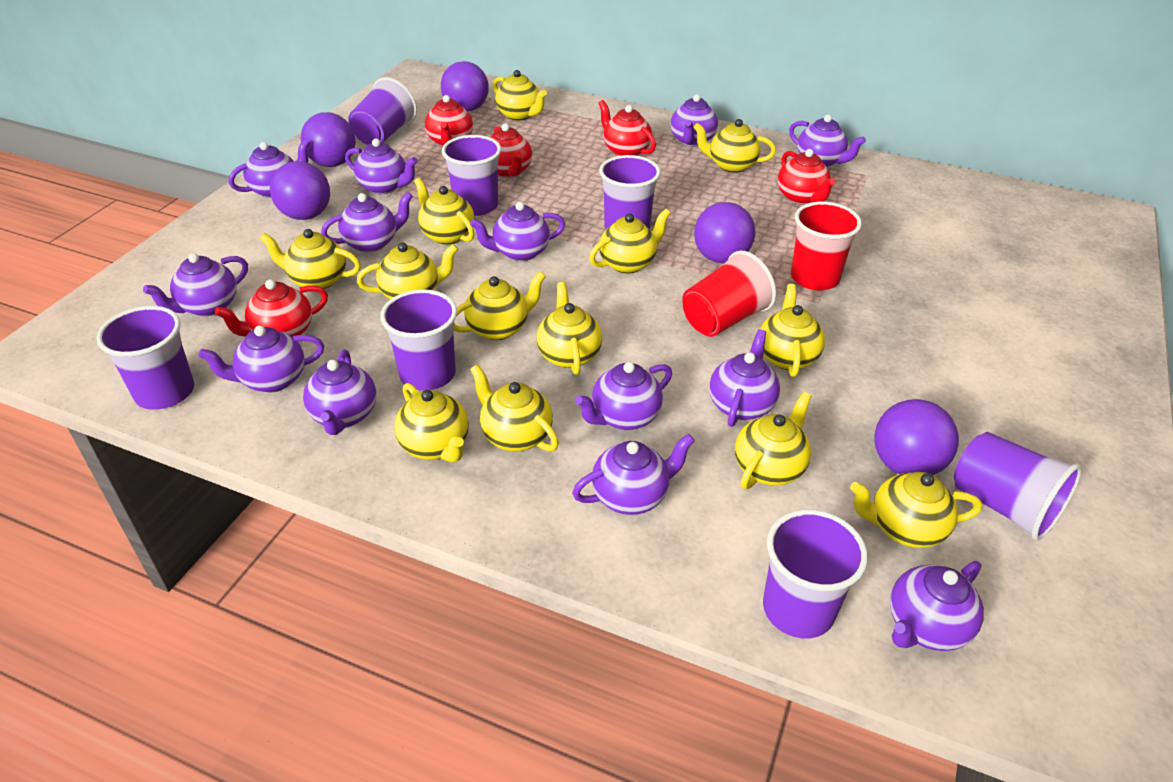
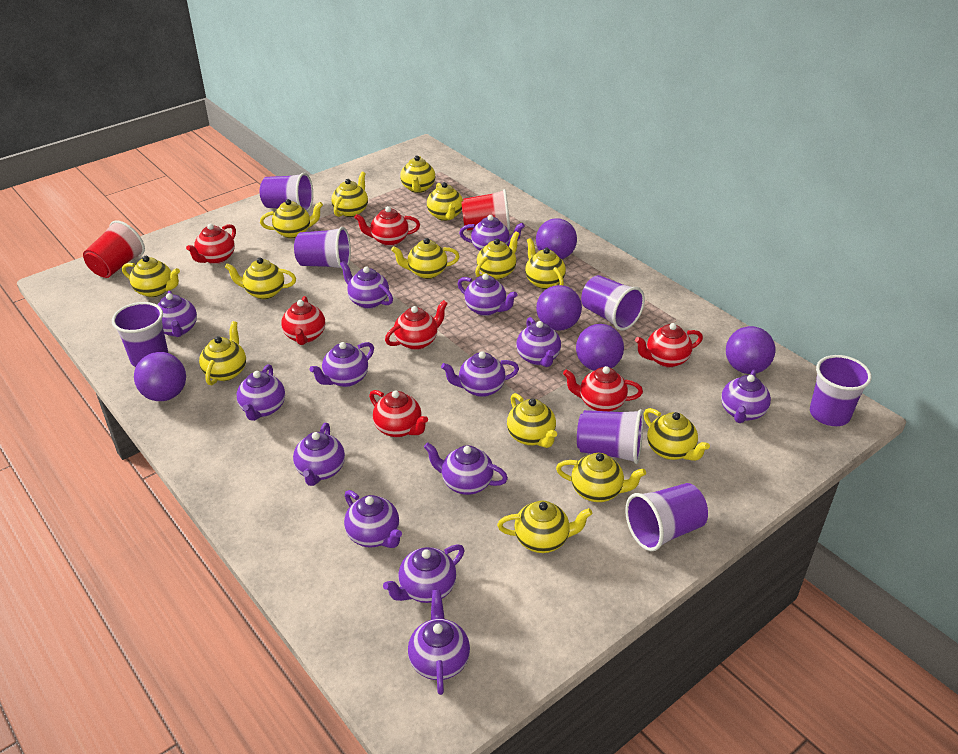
purple teapot: 13 -> 14
red teapot: 5 -> 7
yellow teapot: 13 -> 14

